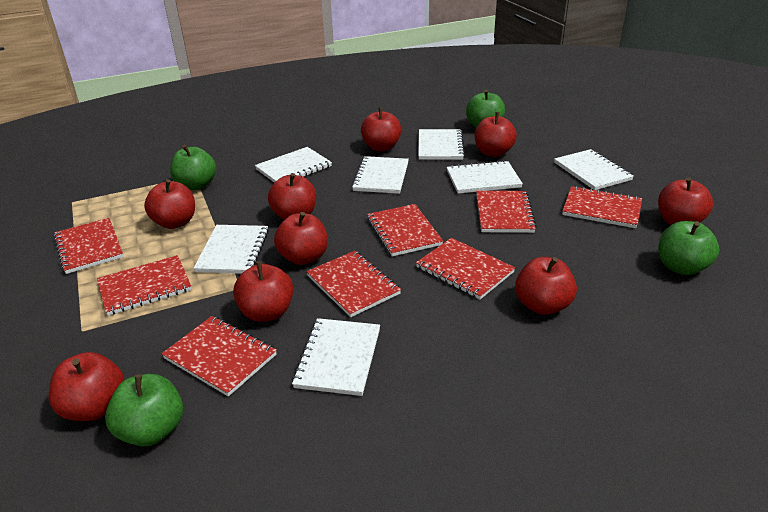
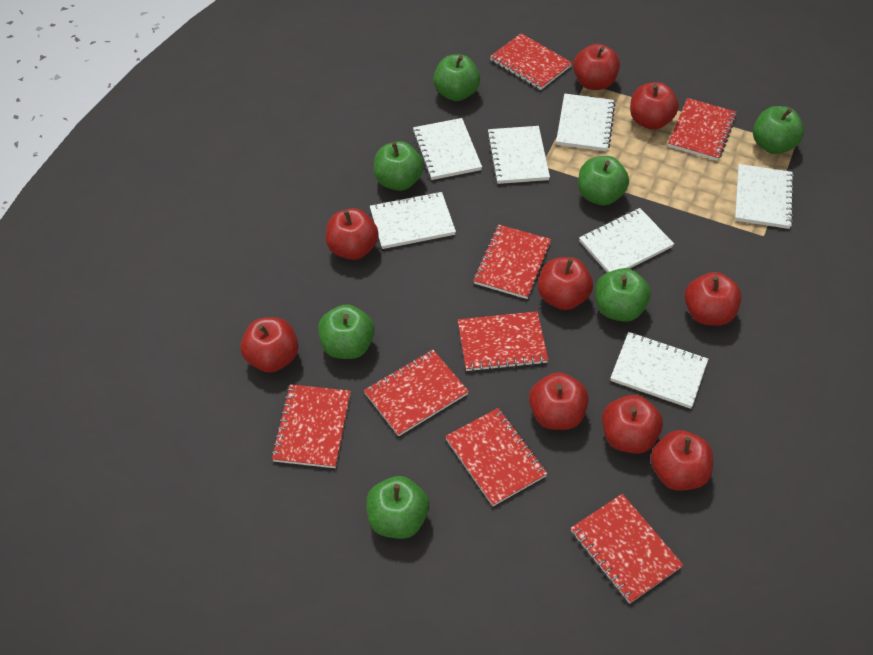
green apple: 4 -> 7

